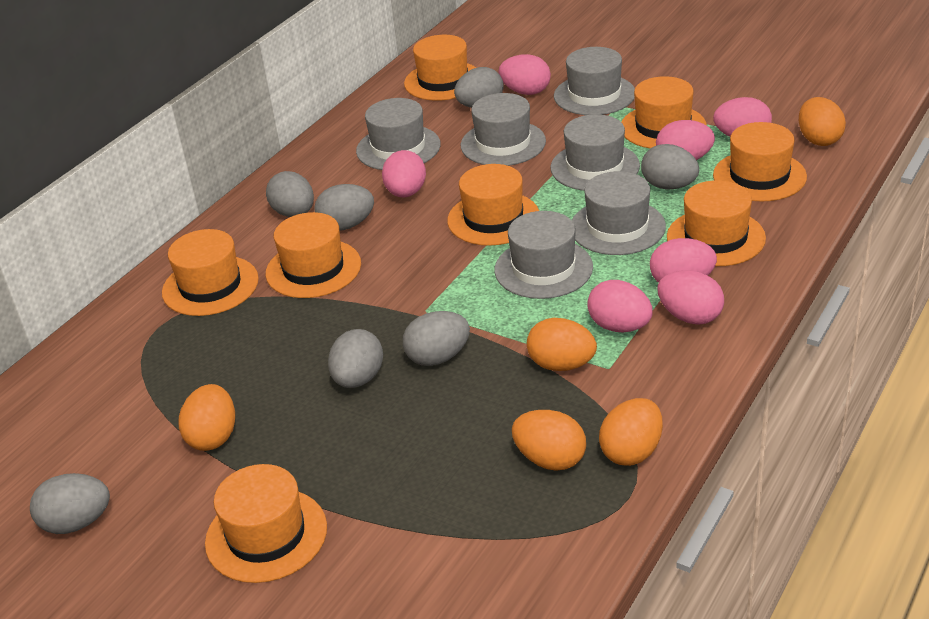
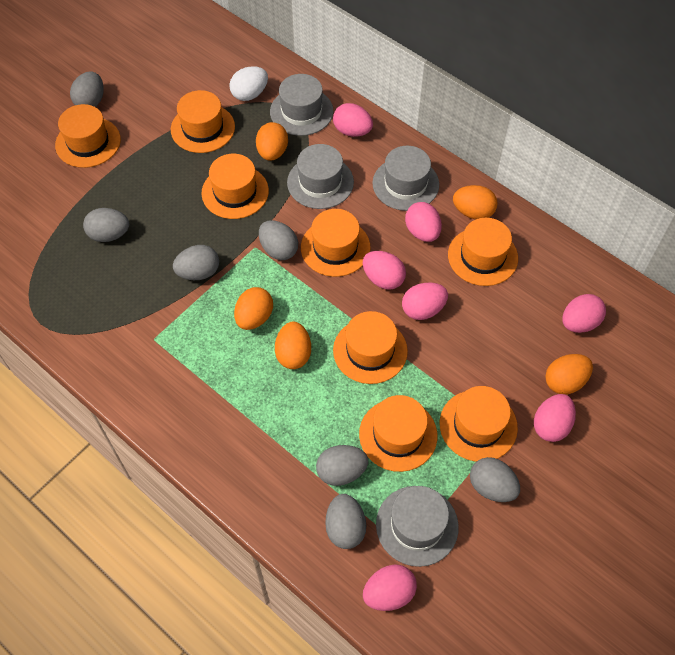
grey hat: 6 -> 4
white egg: 0 -> 1

